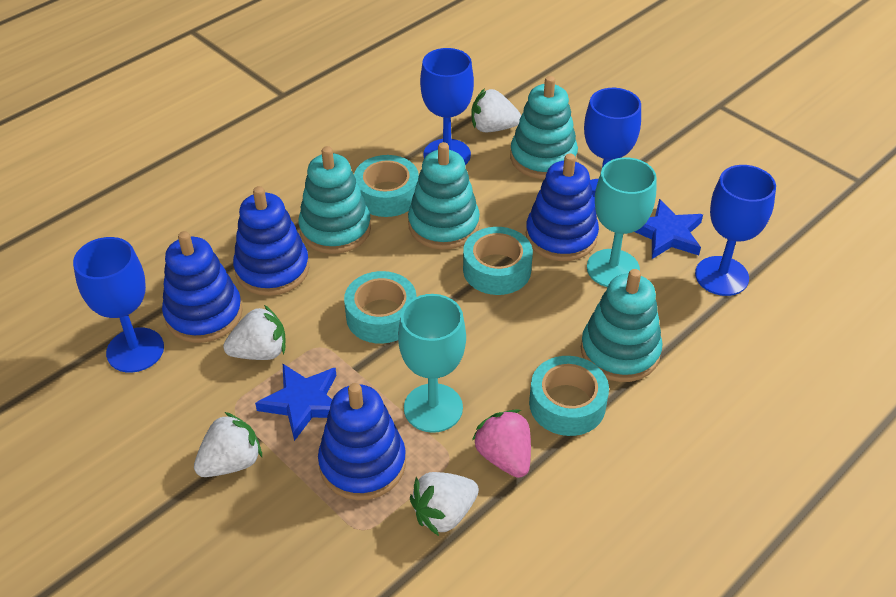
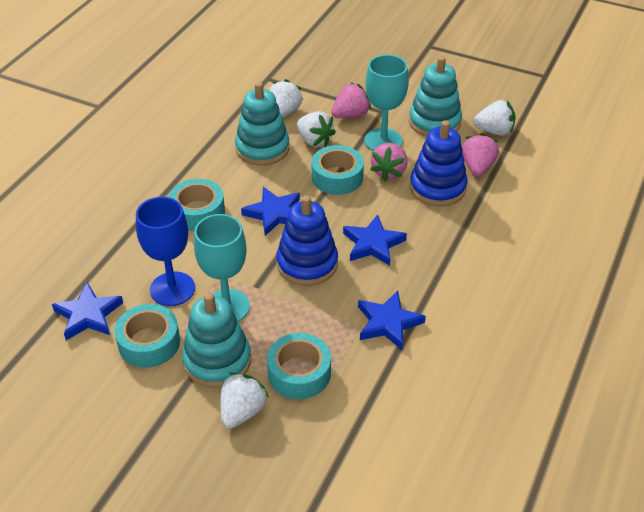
blue goblet: 4 -> 1
blue stacking toy: 4 -> 2
blue star: 2 -> 4
pink strawberry: 1 -> 3
turquoise stacking toy: 4 -> 3

